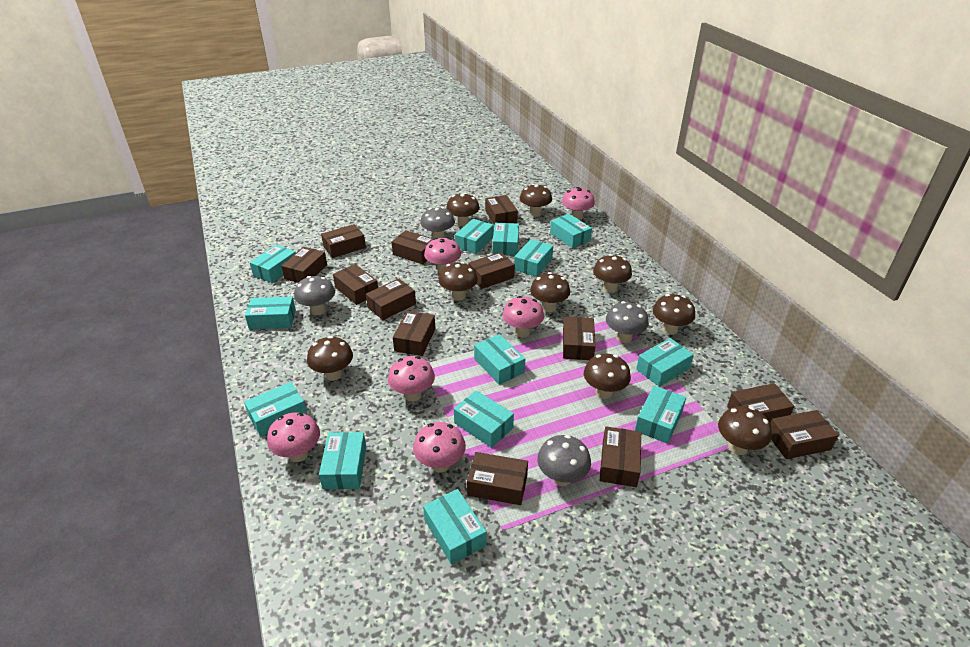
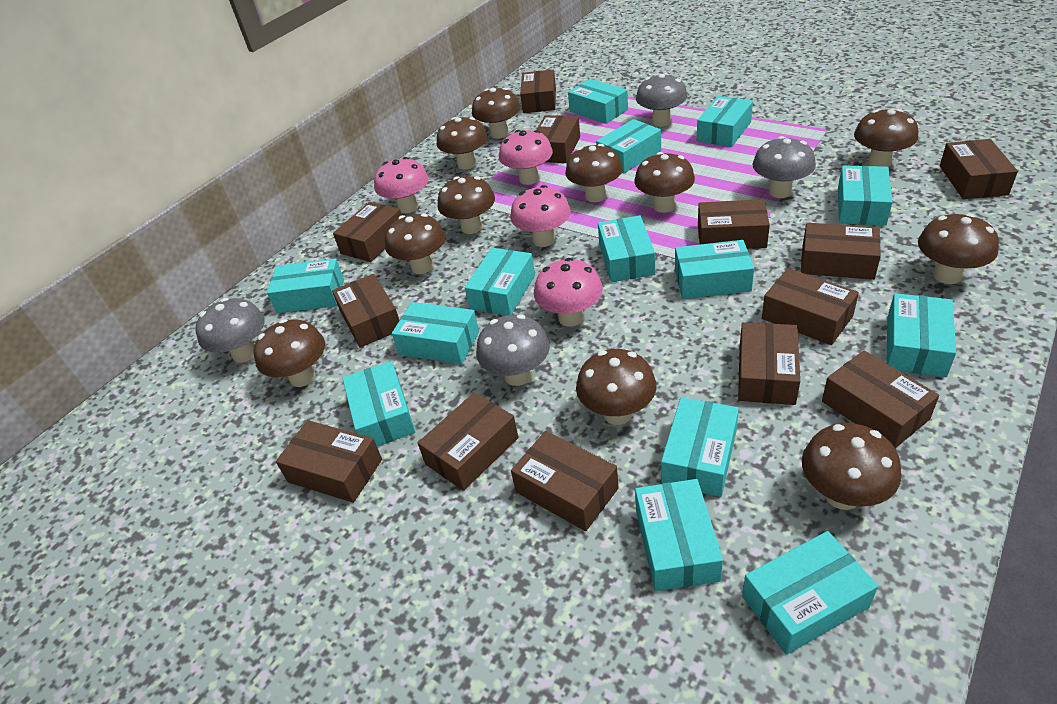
brown mushroom: 9 -> 11
pink mushroom: 6 -> 4
turquoise box: 13 -> 14

